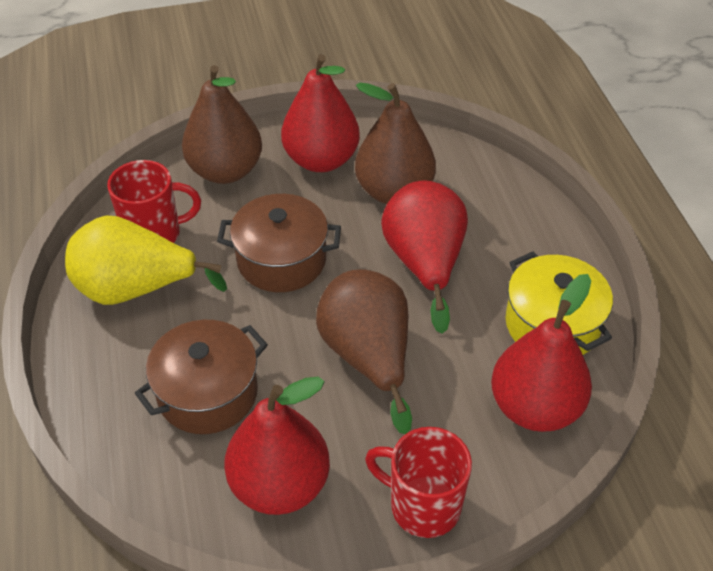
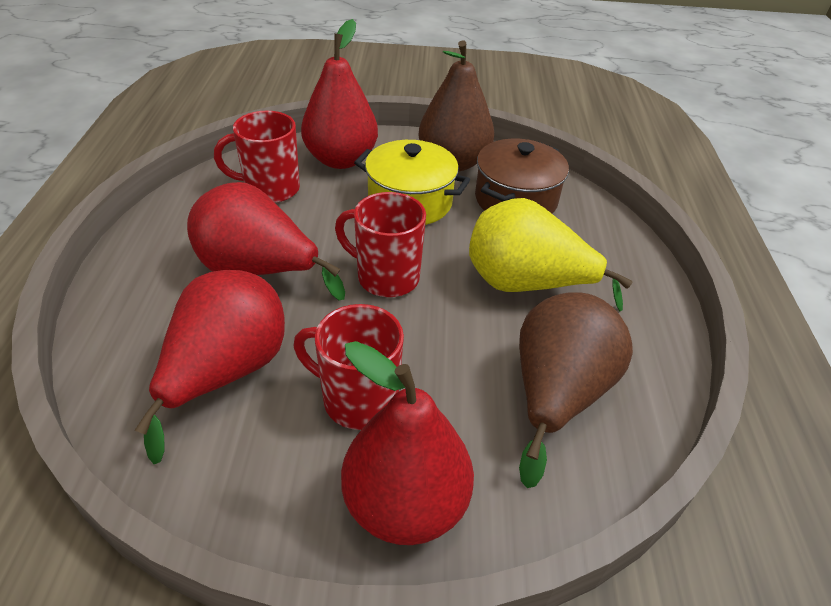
brown pear: 3 -> 2
brown pot: 2 -> 1
red mug: 2 -> 3

